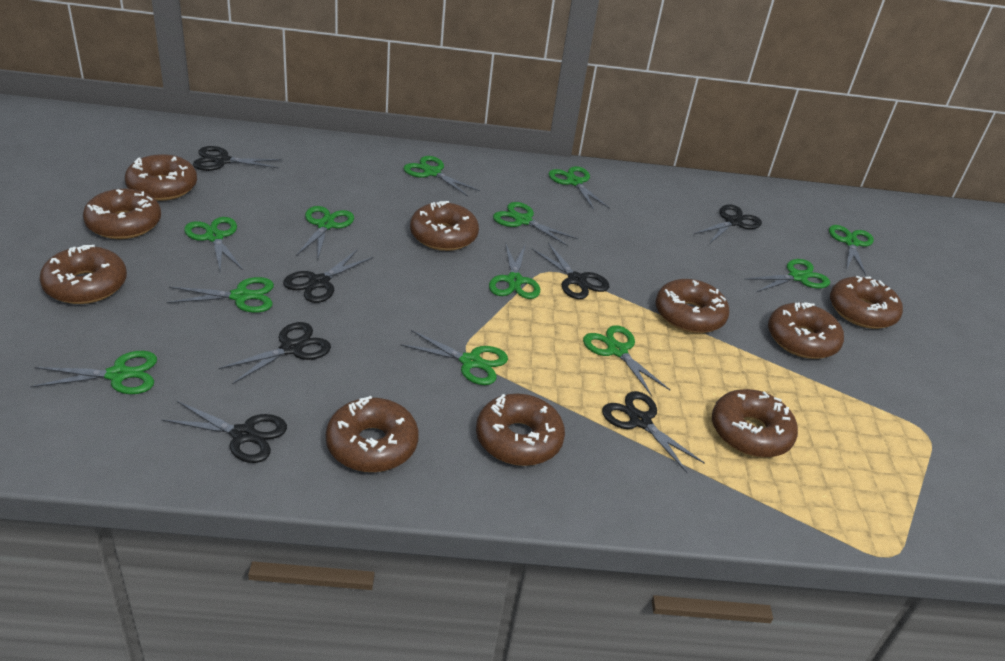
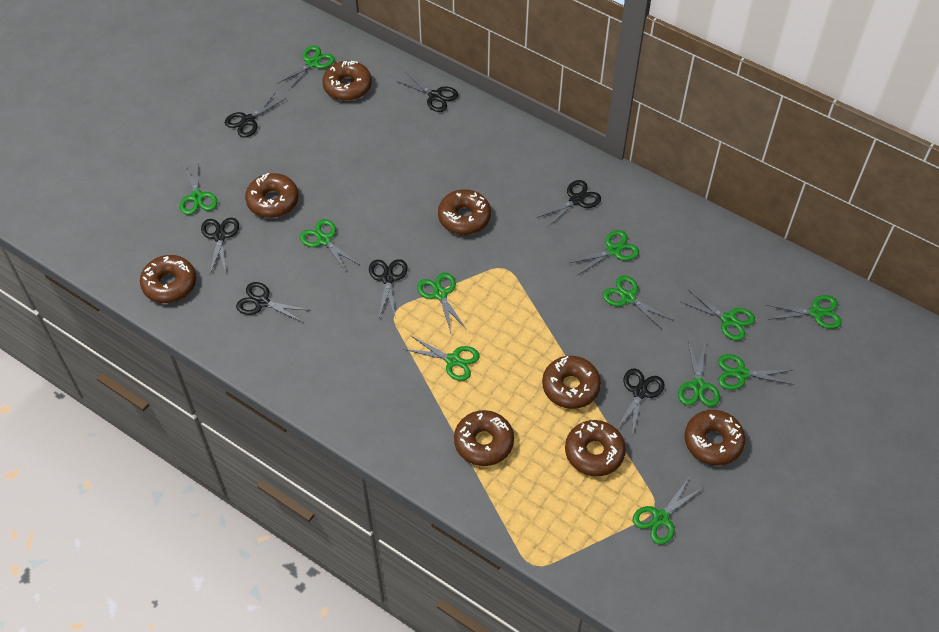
brown donut: 10 -> 8

